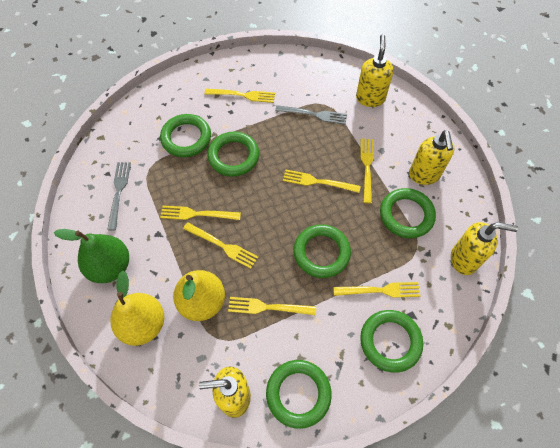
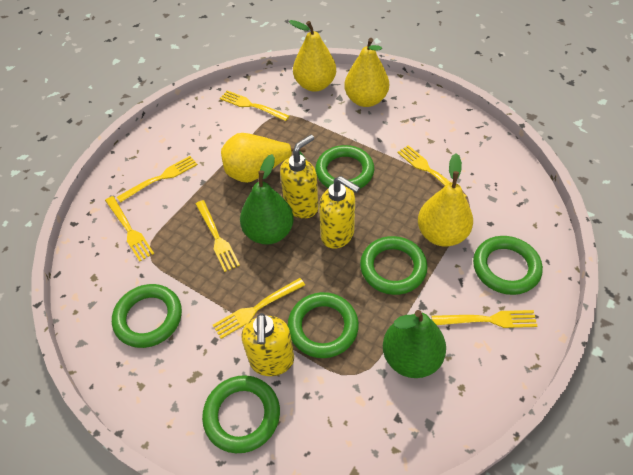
green pear: 1 -> 2
grey fork: 2 -> 0
yellow pear: 2 -> 4
yellow soap dispenser: 4 -> 3

